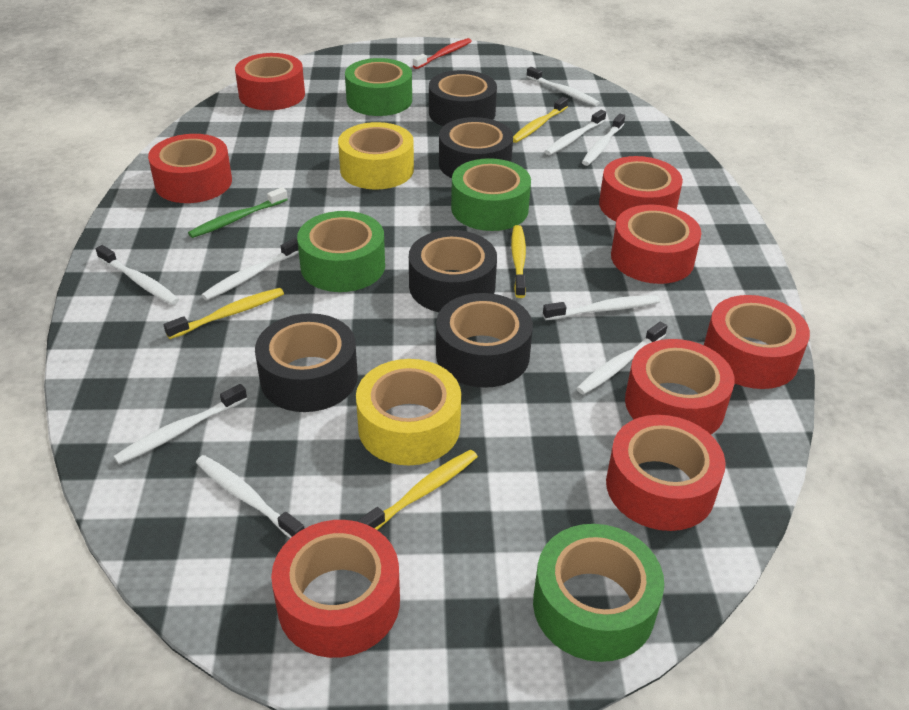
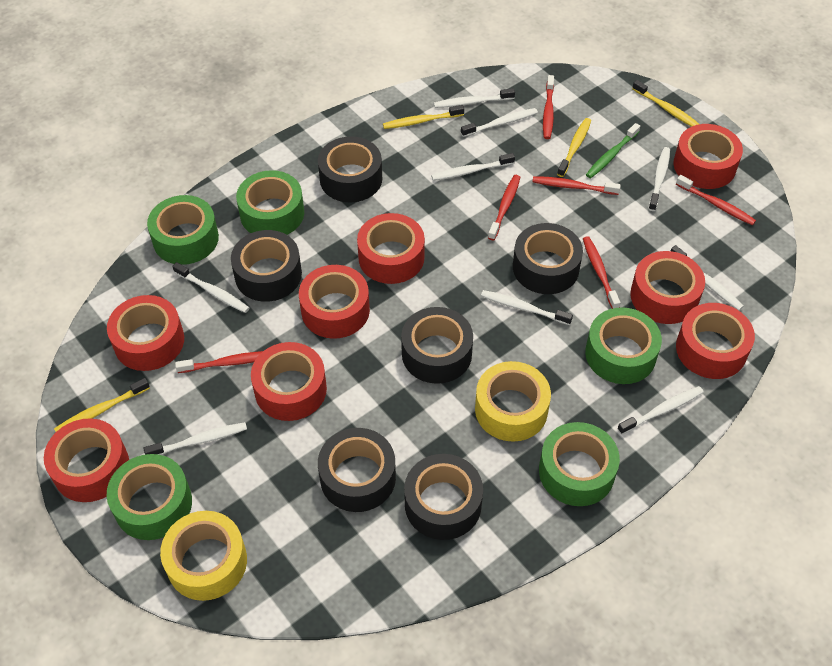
black tape: 5 -> 6
green tape: 4 -> 5
red toothbrush: 1 -> 6

